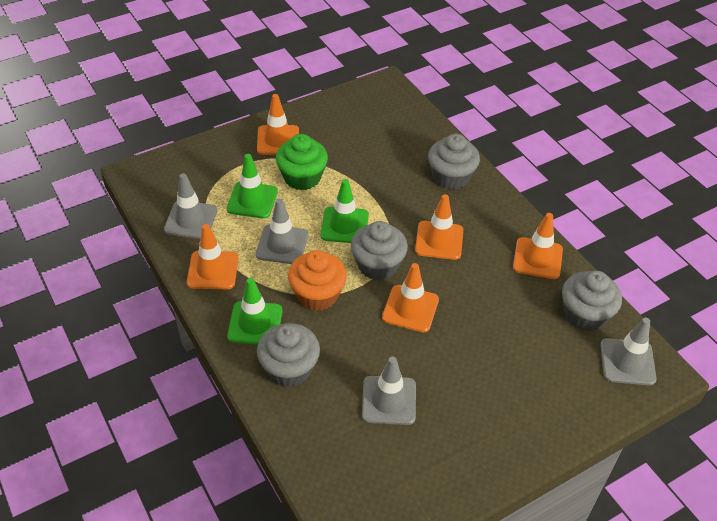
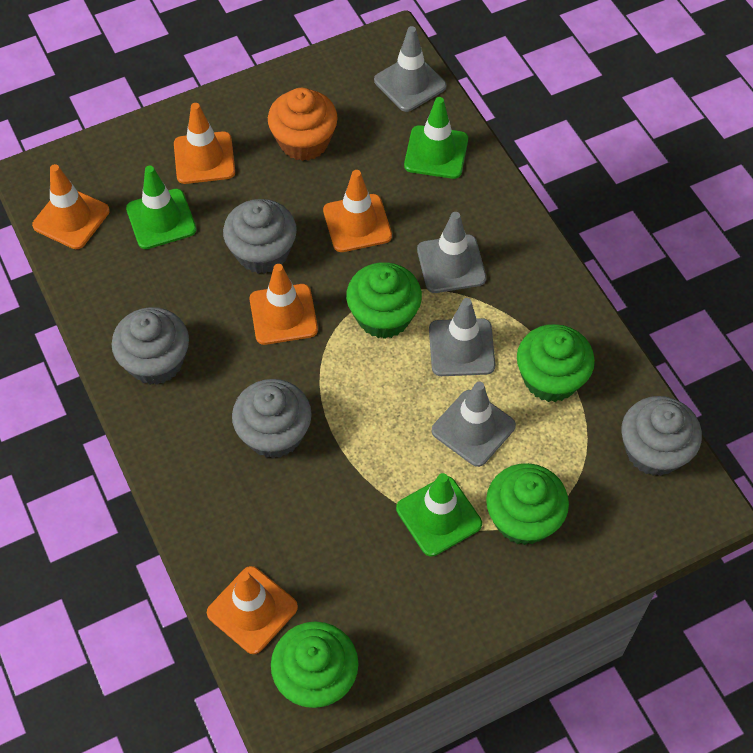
green cupcake: 1 -> 4

